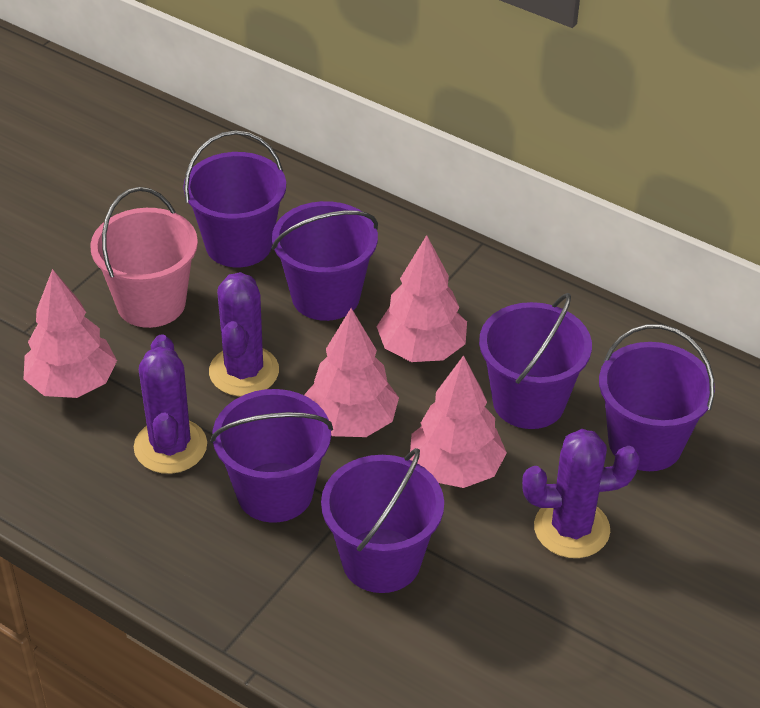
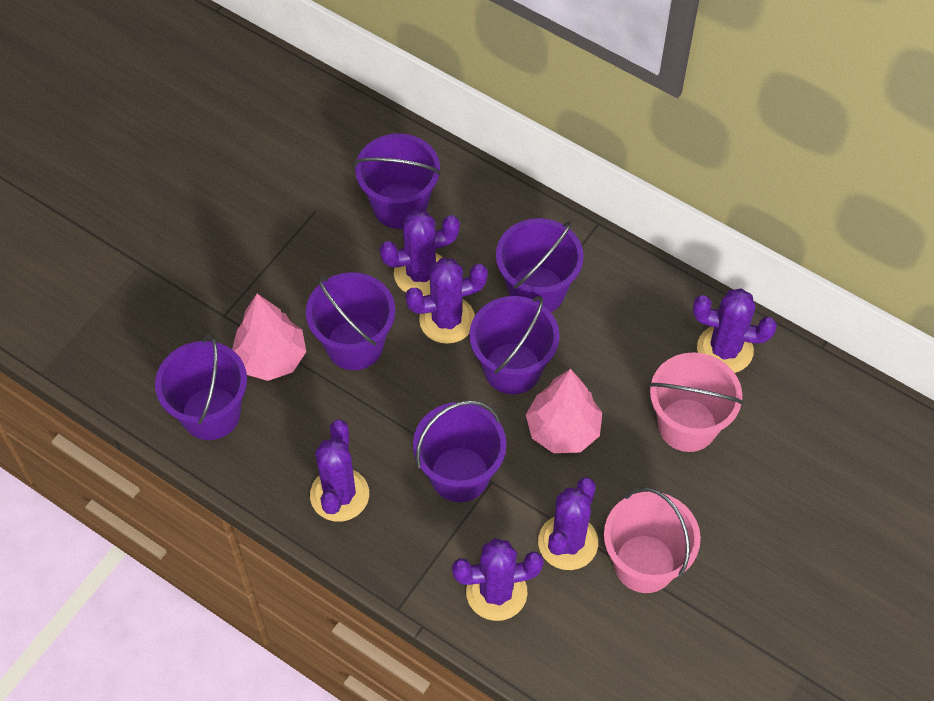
pink bucket: 1 -> 2
pink tree: 4 -> 2
purple cactus: 3 -> 6

